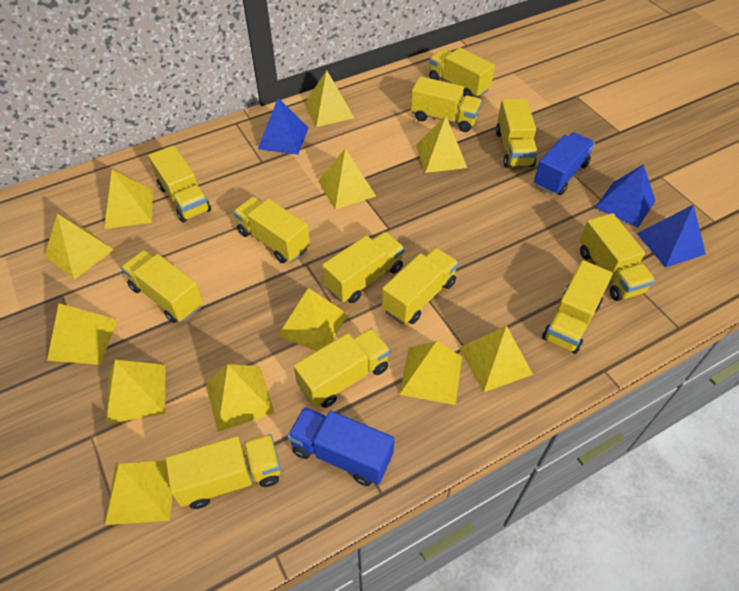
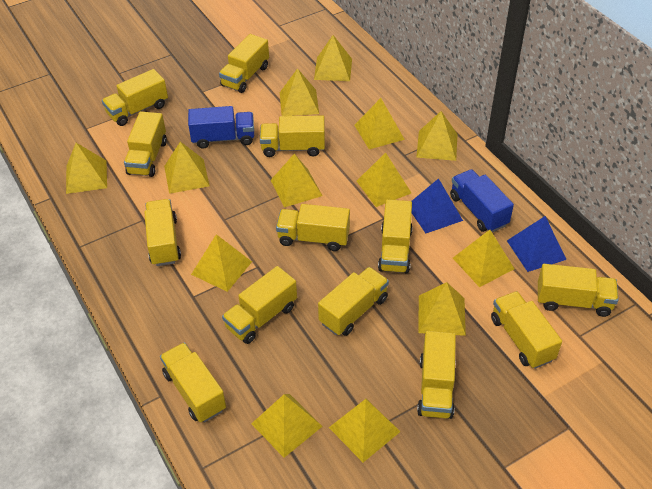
blue pyramid: 3 -> 2
yellow pyramid: 12 -> 13
yellow truck: 12 -> 13

